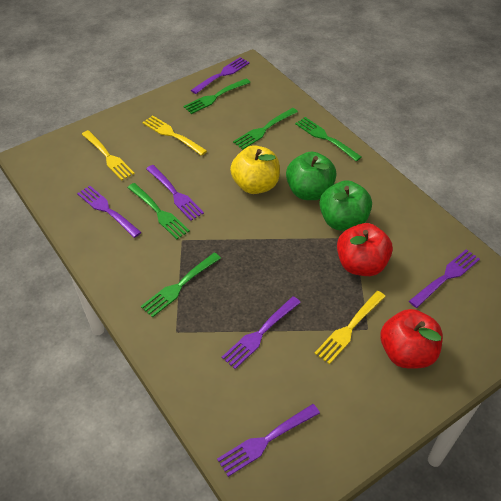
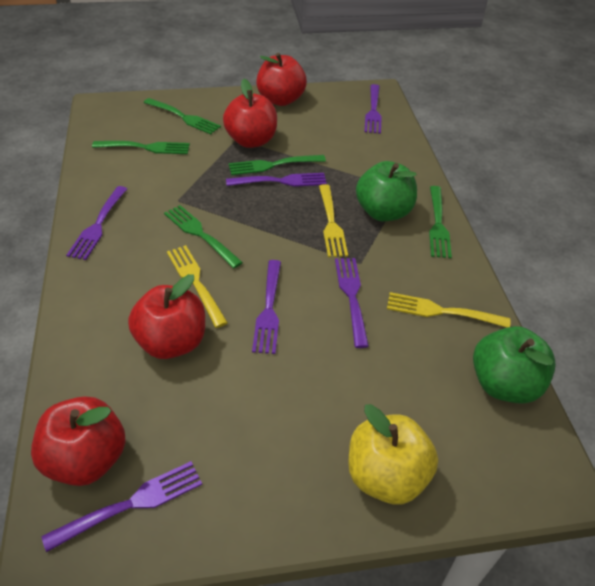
red apple: 2 -> 4

